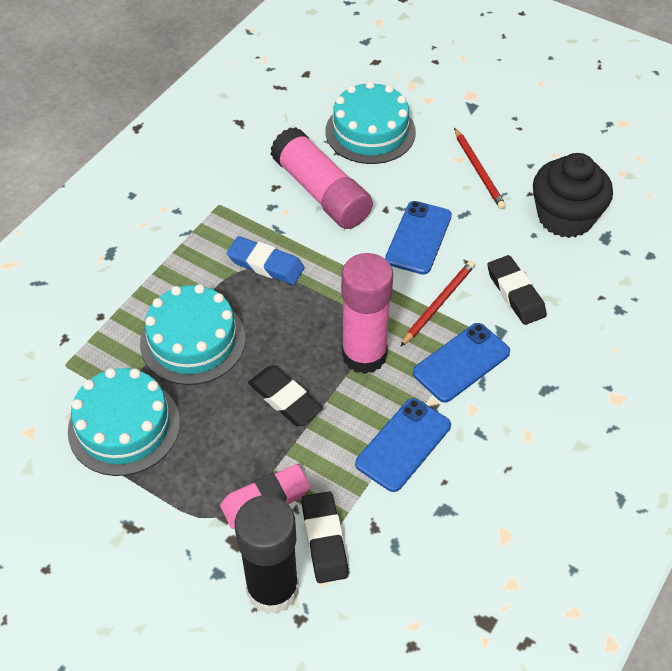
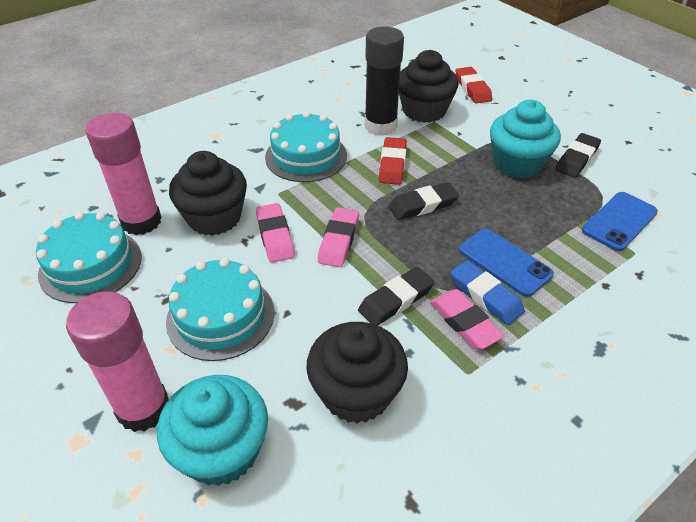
black cupcake: 1 -> 3
blue phone: 3 -> 2
pink eraser: 1 -> 3
red eraser: 0 -> 2
red pencil: 2 -> 0
turquoise cupcake: 0 -> 2

